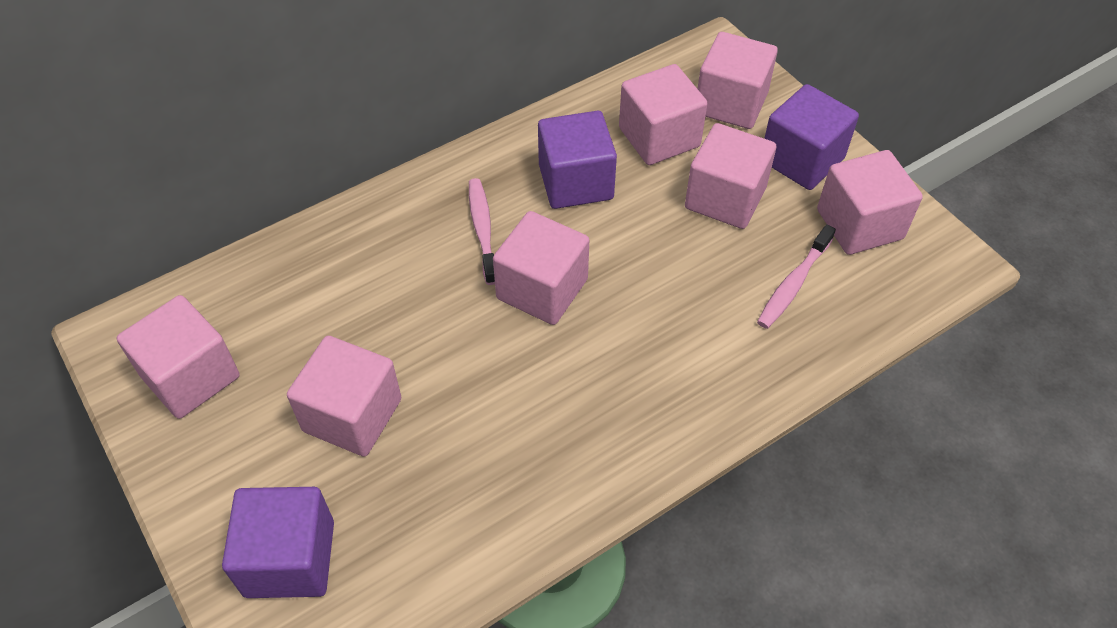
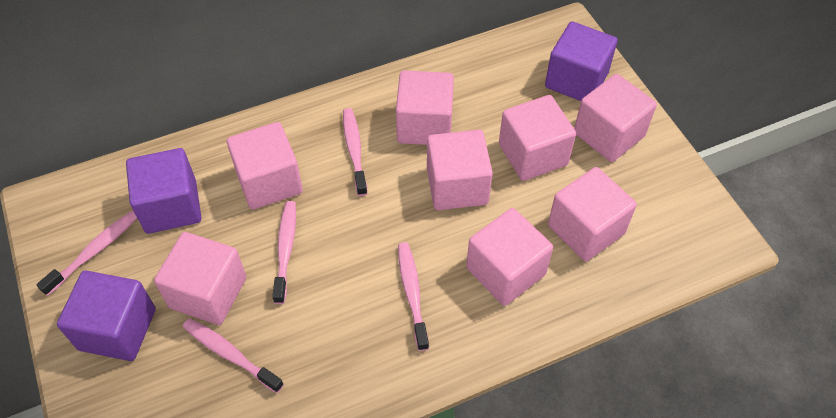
pink cube: 7 -> 8
pink toothbrush: 2 -> 5

